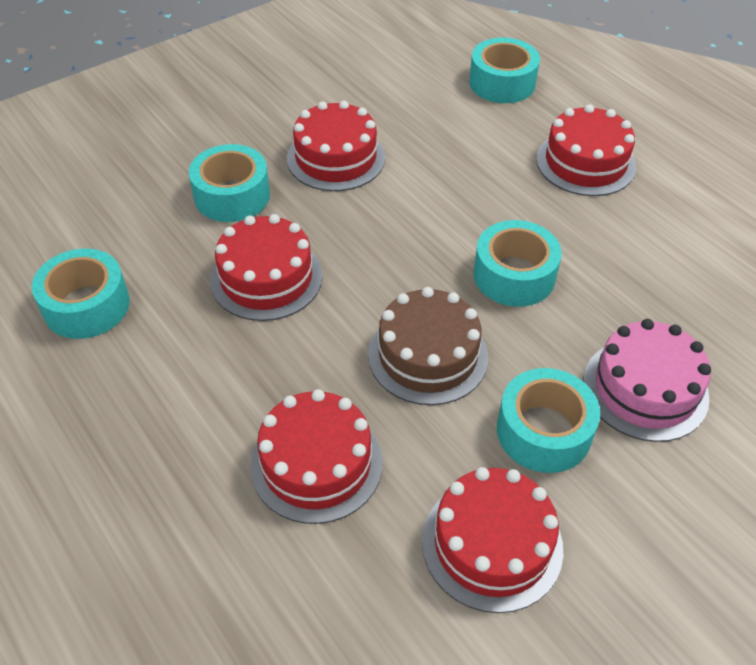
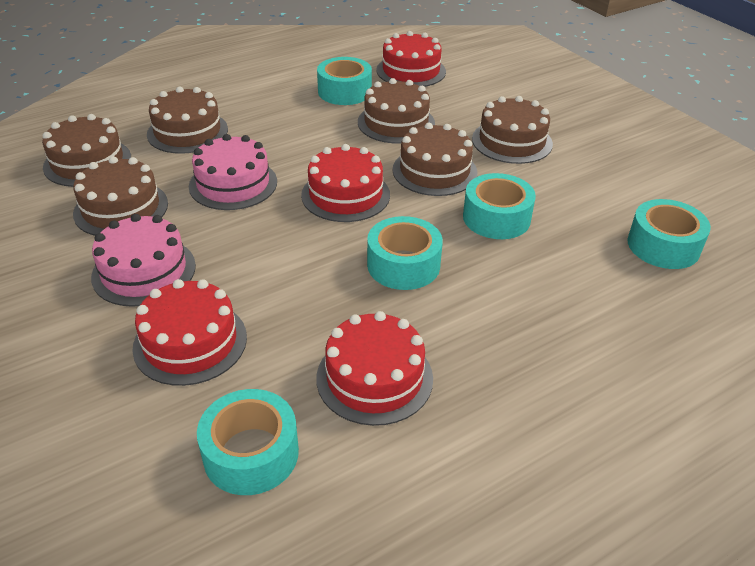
brown cake: 1 -> 6
pink cake: 1 -> 2
red cake: 5 -> 4

